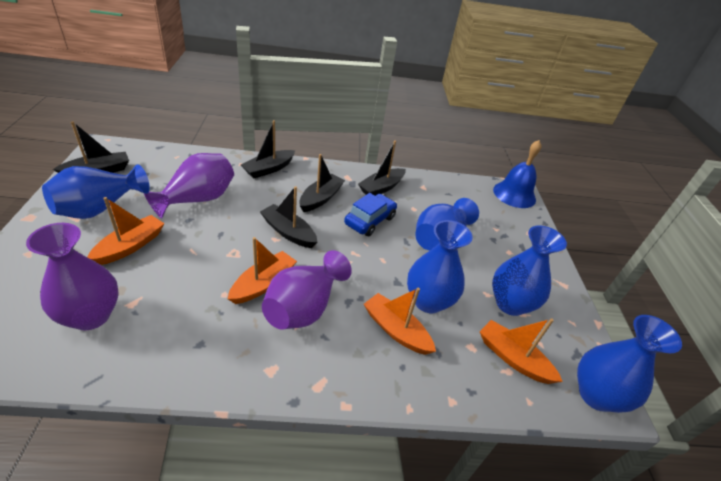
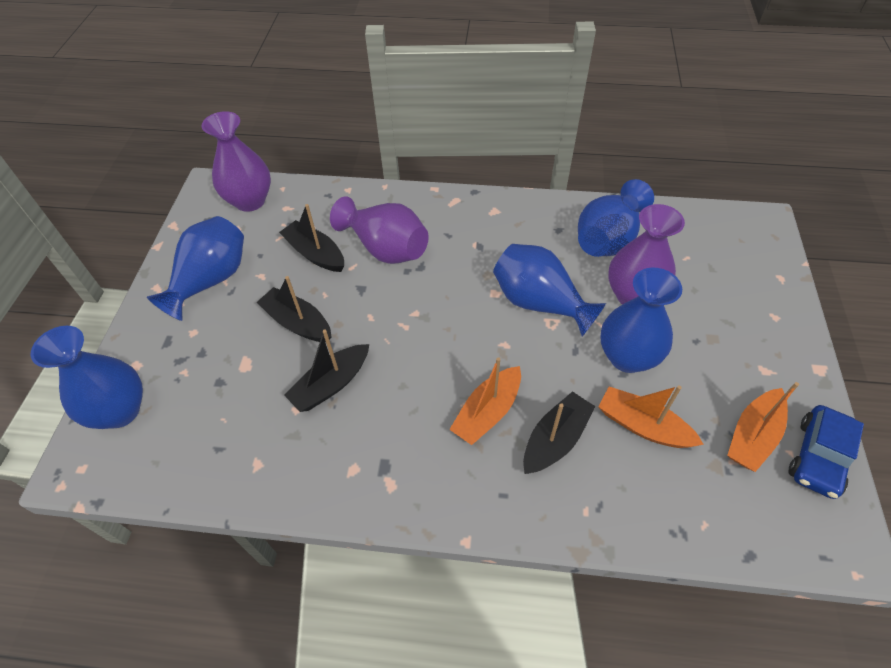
black boat: 5 -> 4
blue bell: 1 -> 0
orange boat: 4 -> 3

